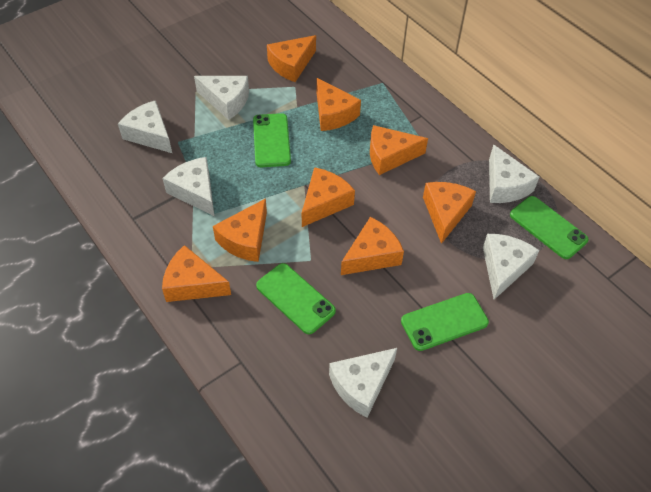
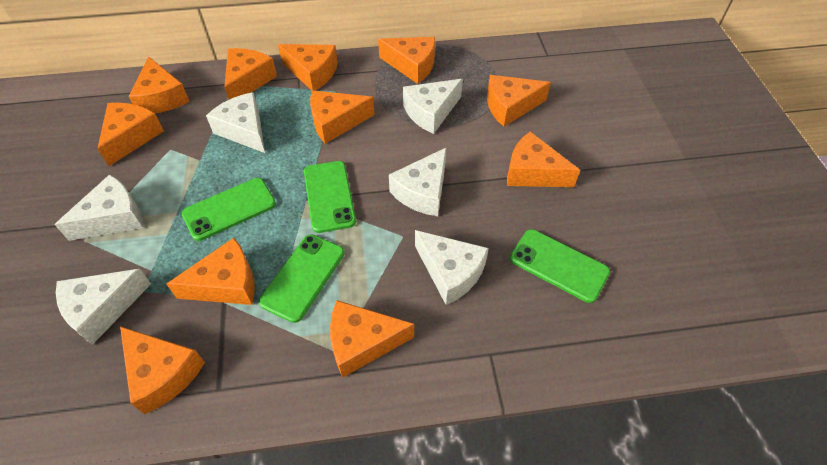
orange cheese: 8 -> 11

